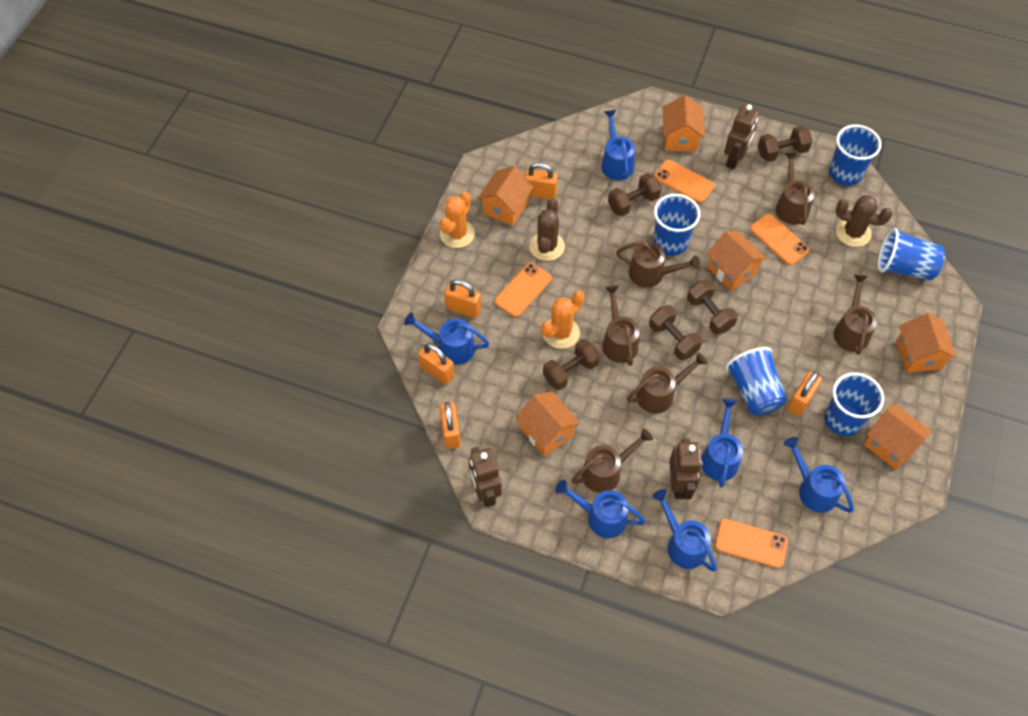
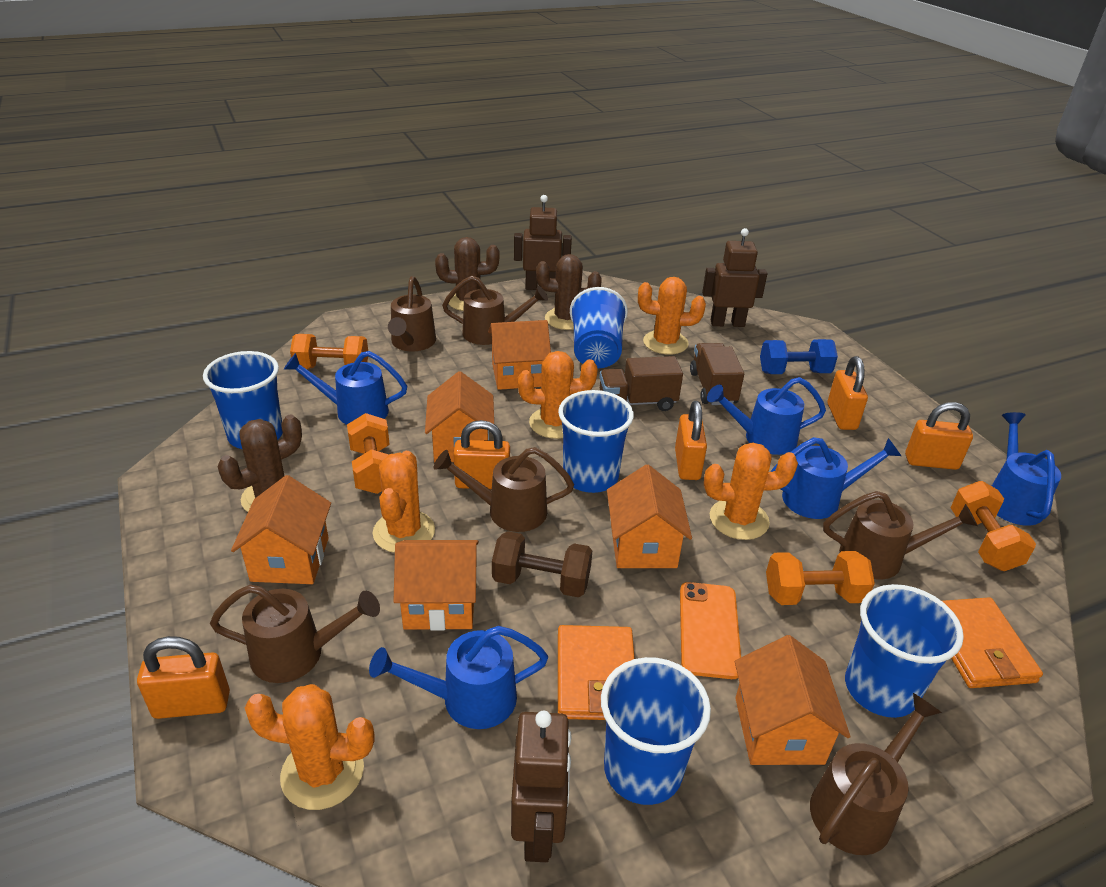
blue dumbbell: 0 -> 1
blue watering can: 6 -> 5
brown cactus: 2 -> 3
brown dumbbell: 5 -> 1
brown truck: 0 -> 2
orange cactus: 2 -> 5
orange dumbbell: 0 -> 4
orange phone: 4 -> 1
orange wallet: 0 -> 2

